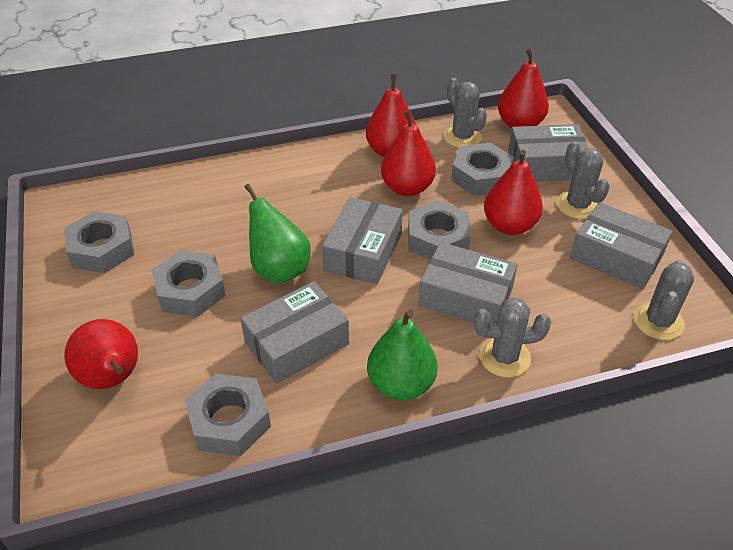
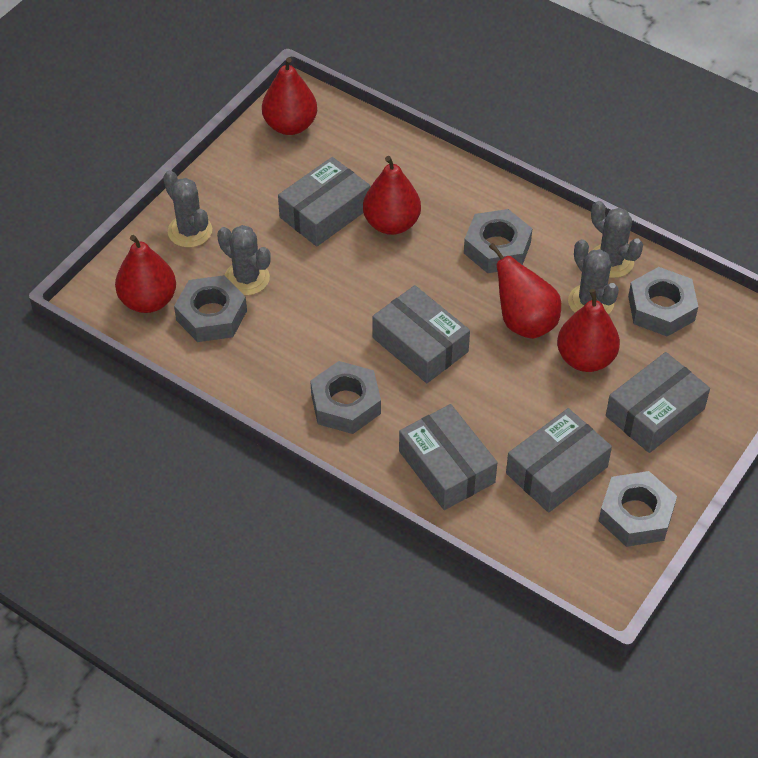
green pear: 2 -> 0

